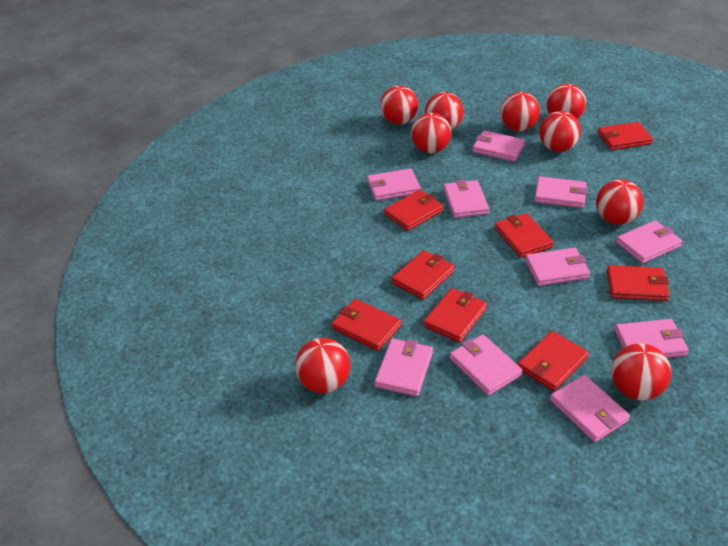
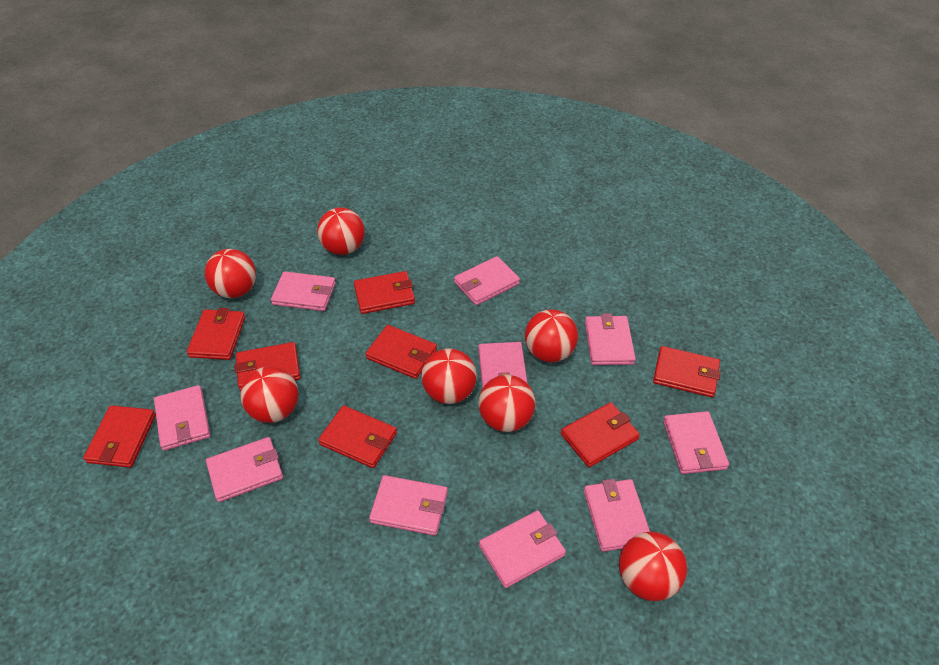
red ball: 9 -> 7

